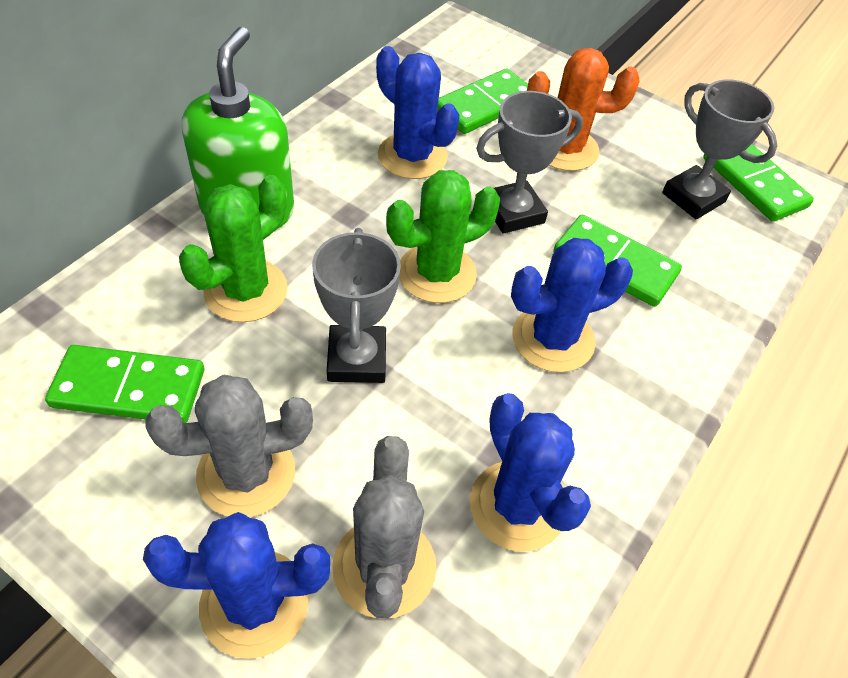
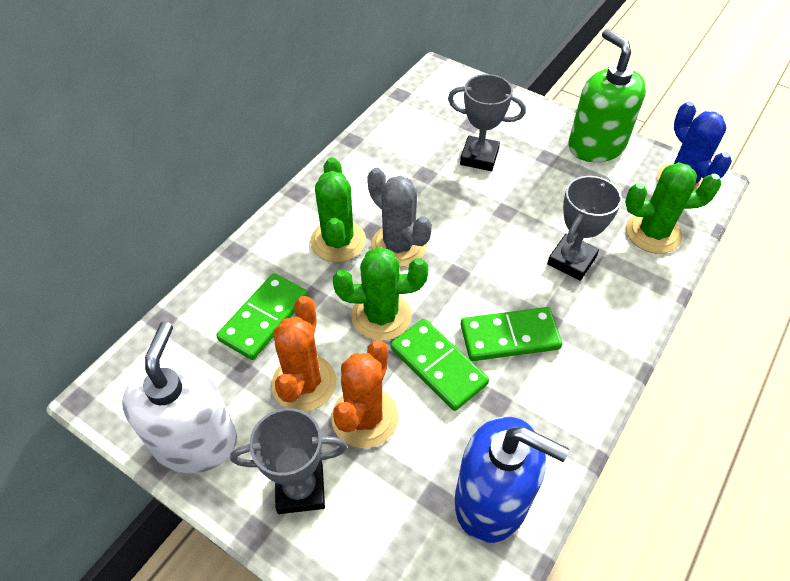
blue cactus: 4 -> 1
blue soap dispenser: 0 -> 1
green cactus: 2 -> 3
green domino: 4 -> 3
grey cactus: 2 -> 1
orange cactus: 1 -> 2
white soap dispenser: 0 -> 1

